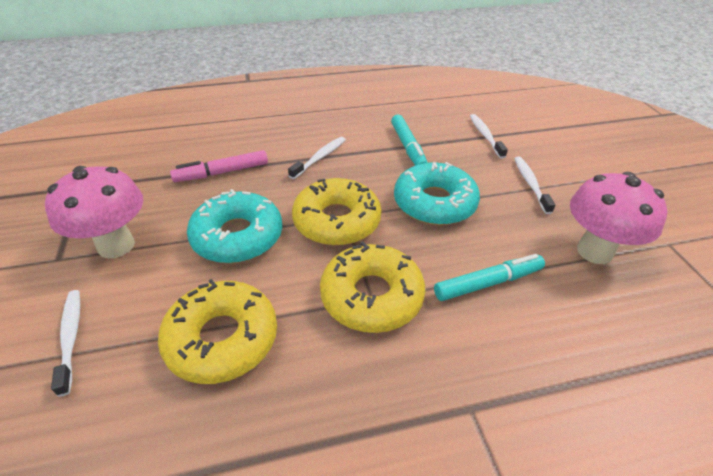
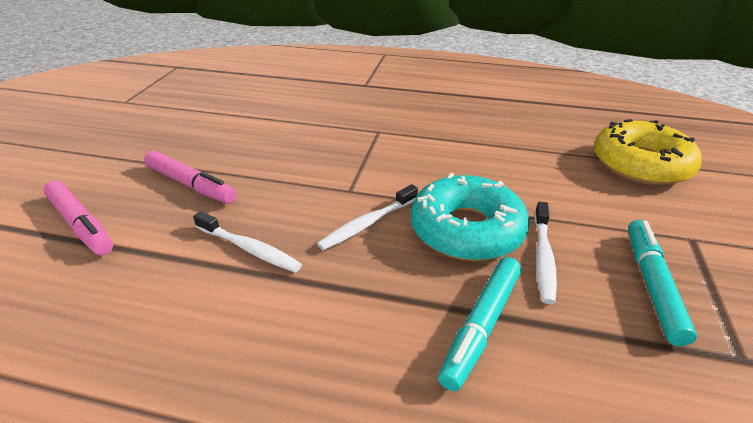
pink marker: 1 -> 2
pink mushroom: 2 -> 0
turquoise donut: 2 -> 1
white toothbrush: 4 -> 3
yellow donut: 3 -> 1

